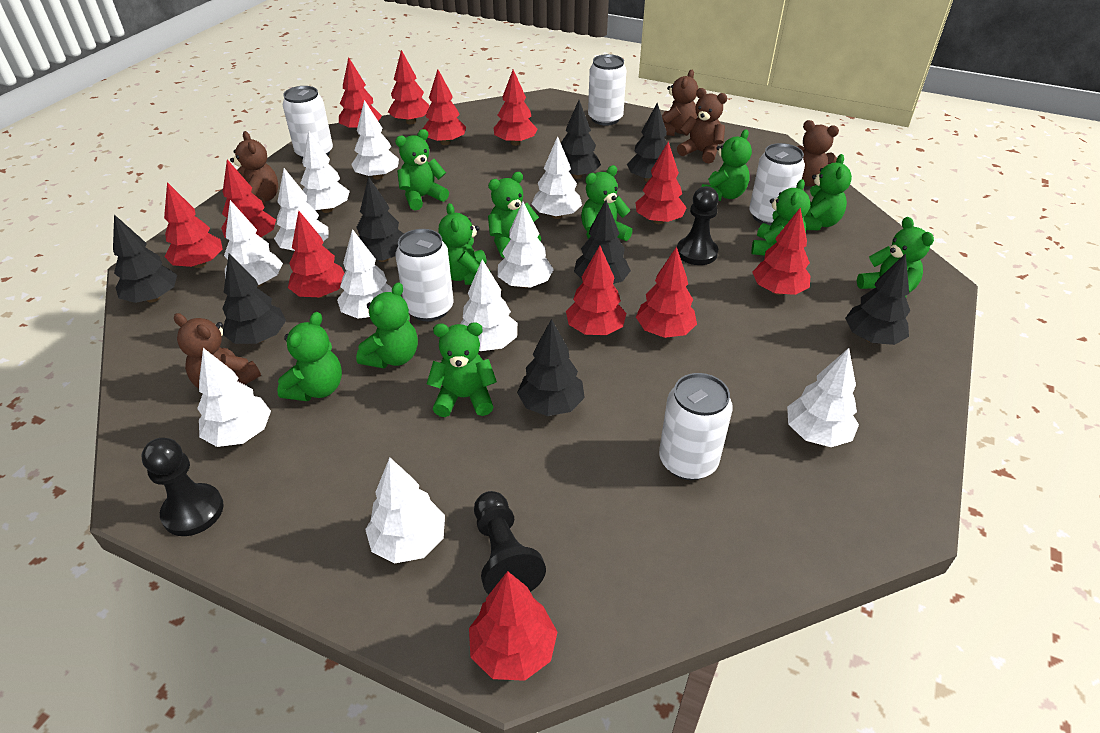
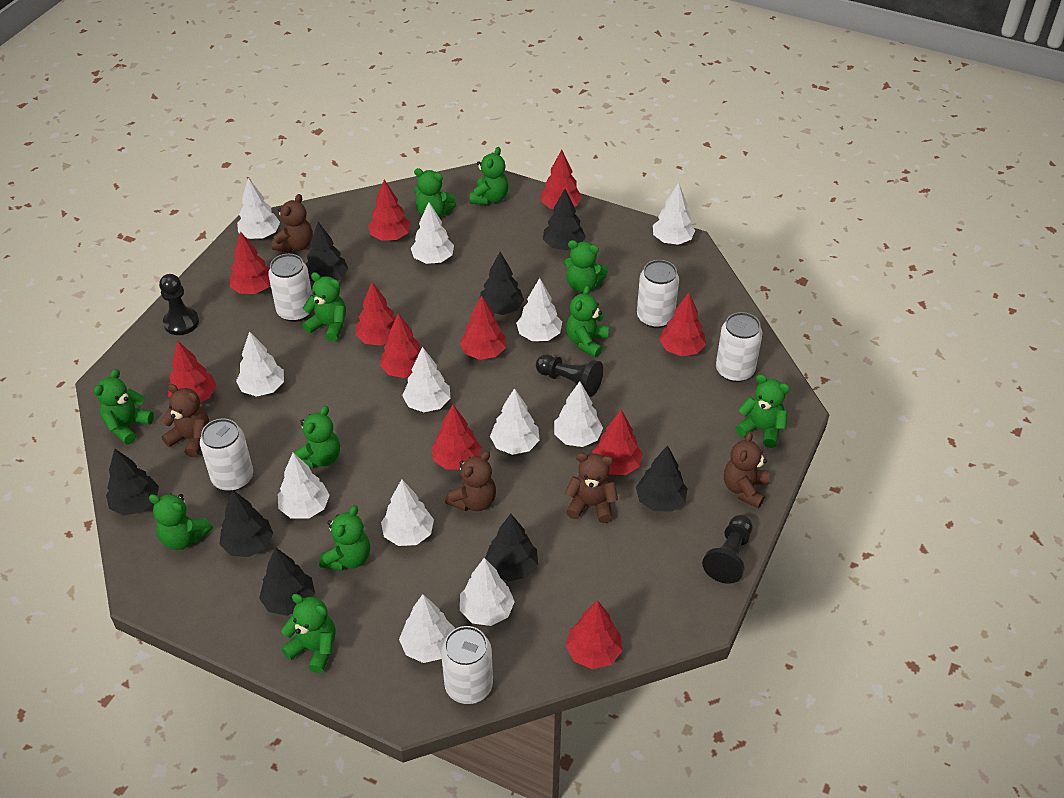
red tree: 12 -> 11
white tree: 11 -> 12

